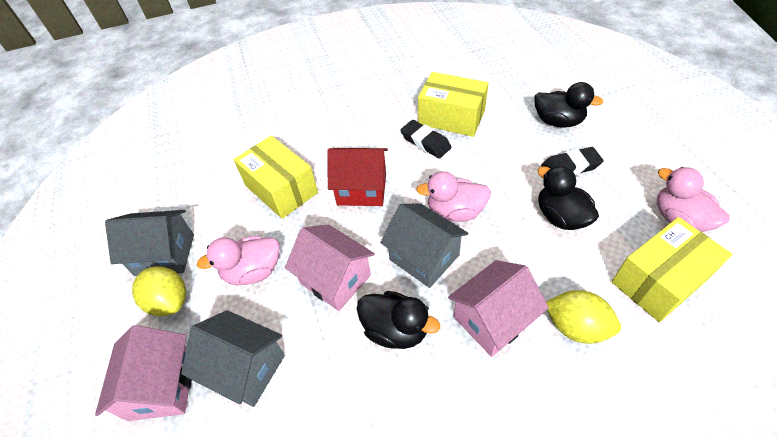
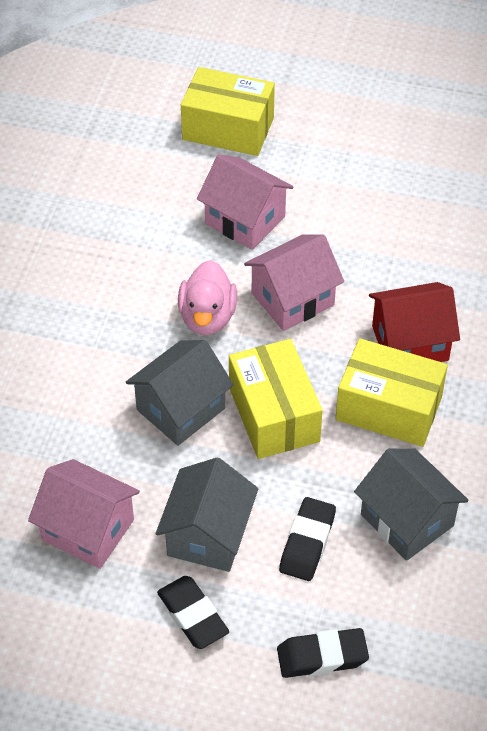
black duck: 3 -> 0
black eraser: 2 -> 3
pink duck: 3 -> 1
yellow lemon: 2 -> 0

